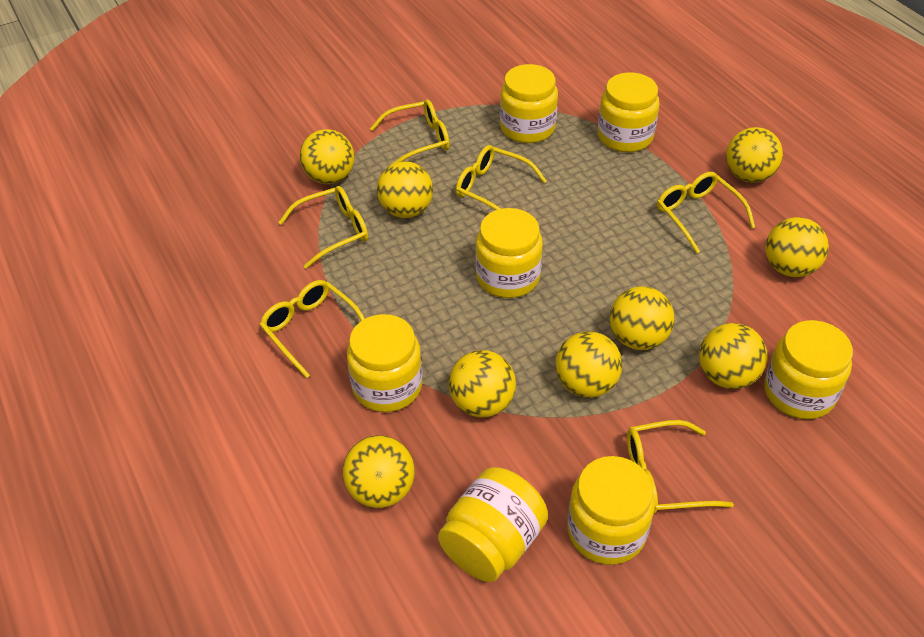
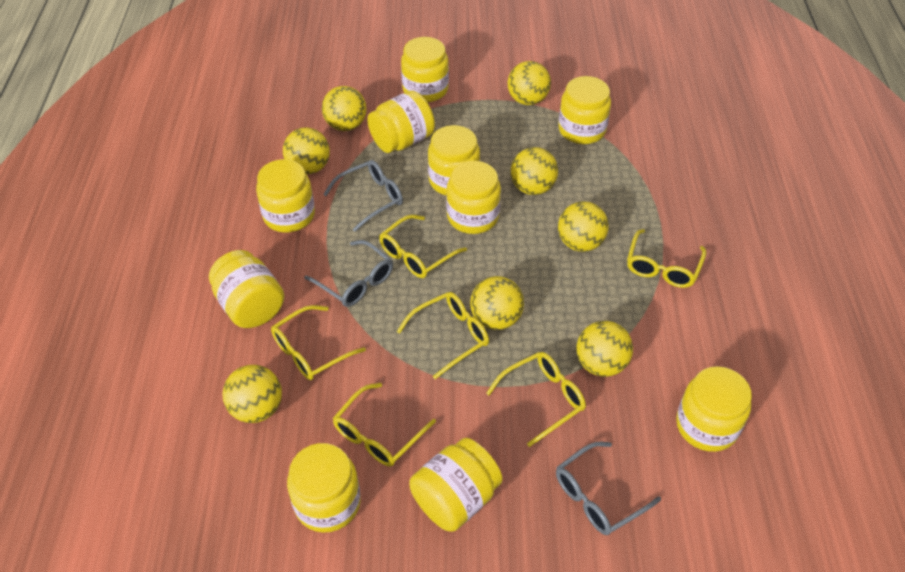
grey glasses: 0 -> 3
yellow ball: 9 -> 8
yellow jar: 7 -> 10

